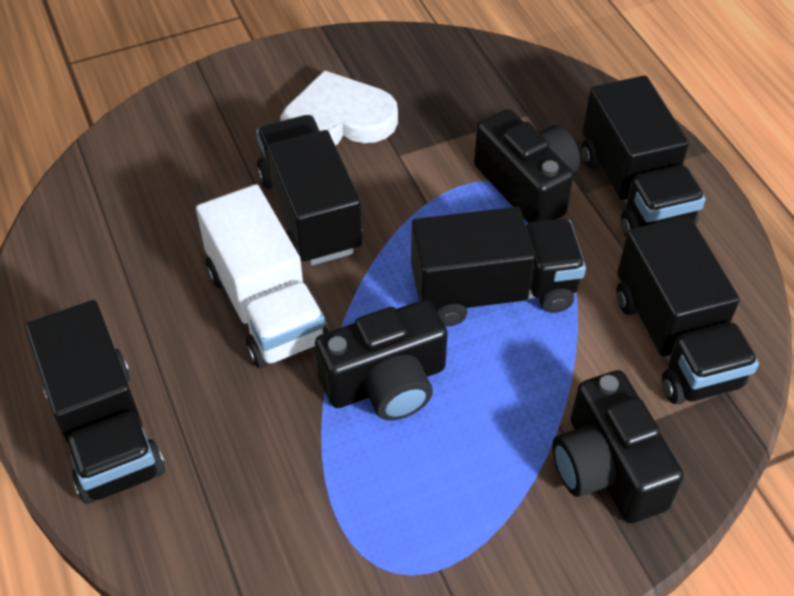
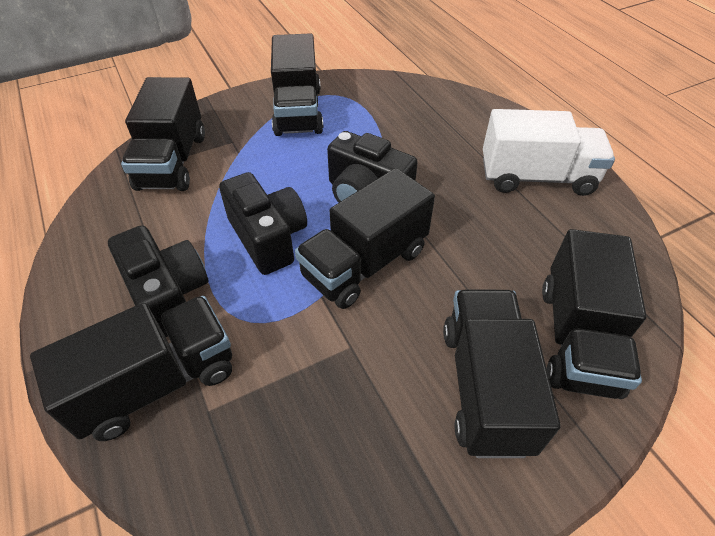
black truck: 5 -> 6
white heart: 1 -> 0

